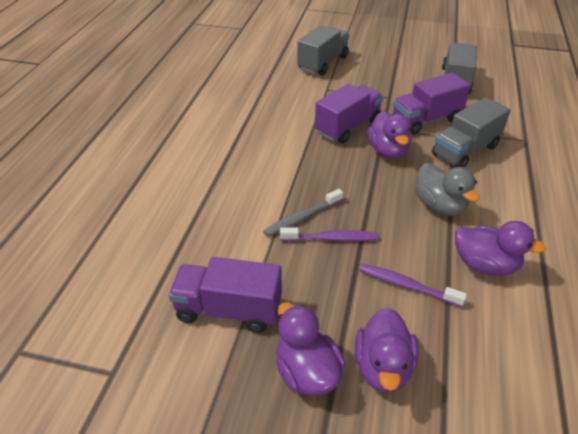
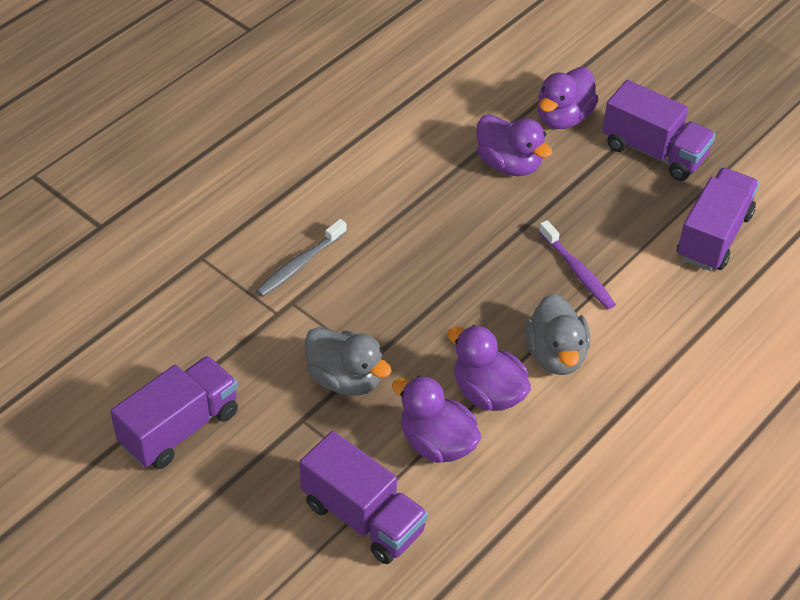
grey duck: 1 -> 2
grey truck: 3 -> 0
purple toothbrush: 2 -> 1
purple truck: 3 -> 4

